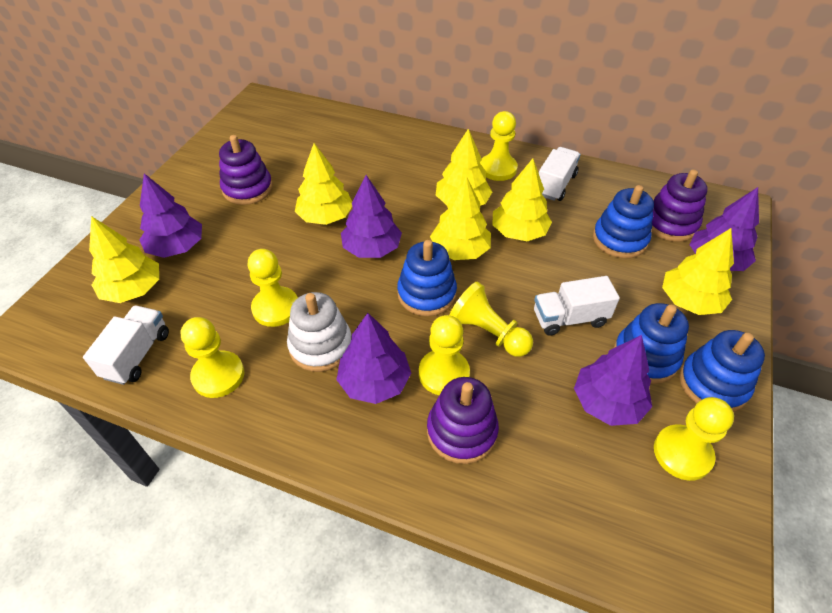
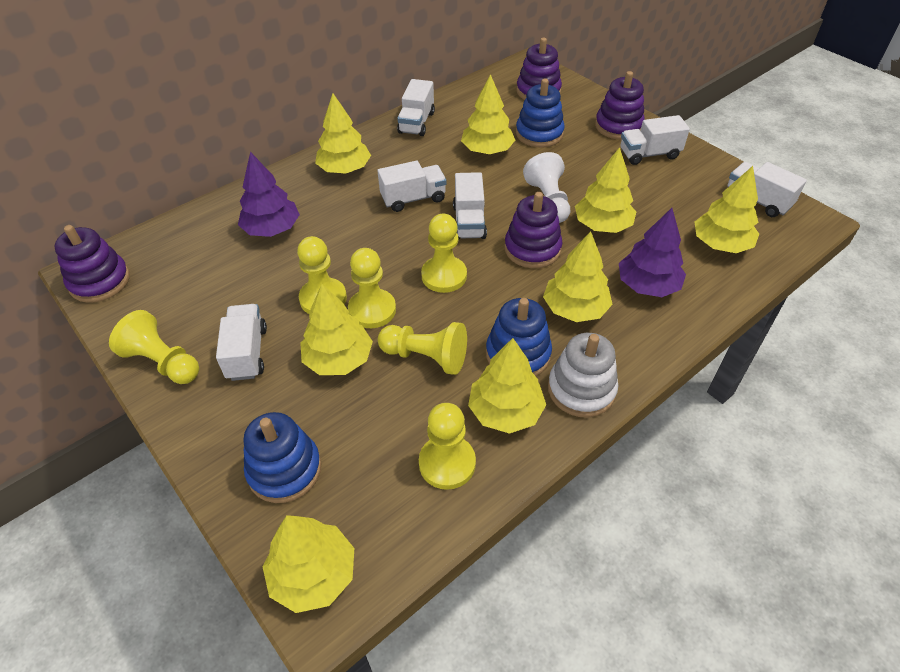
blue stacking toy: 4 -> 3
purple stacking toy: 3 -> 4
purple tree: 5 -> 2
white pawn: 0 -> 1
white truck: 3 -> 6
yellow tree: 6 -> 8

